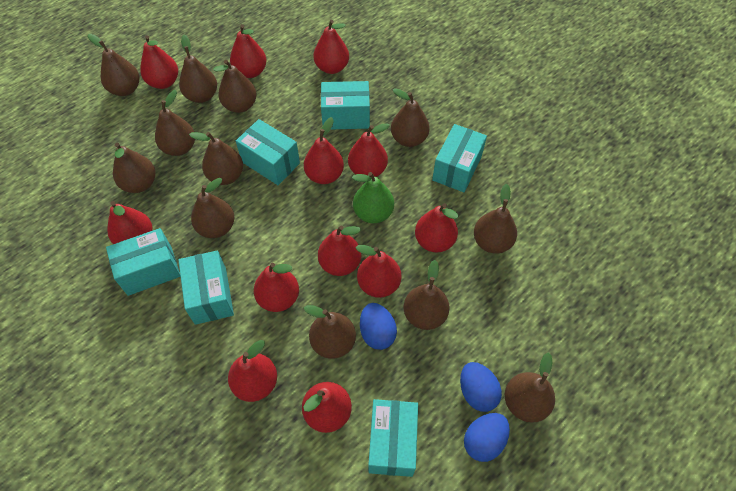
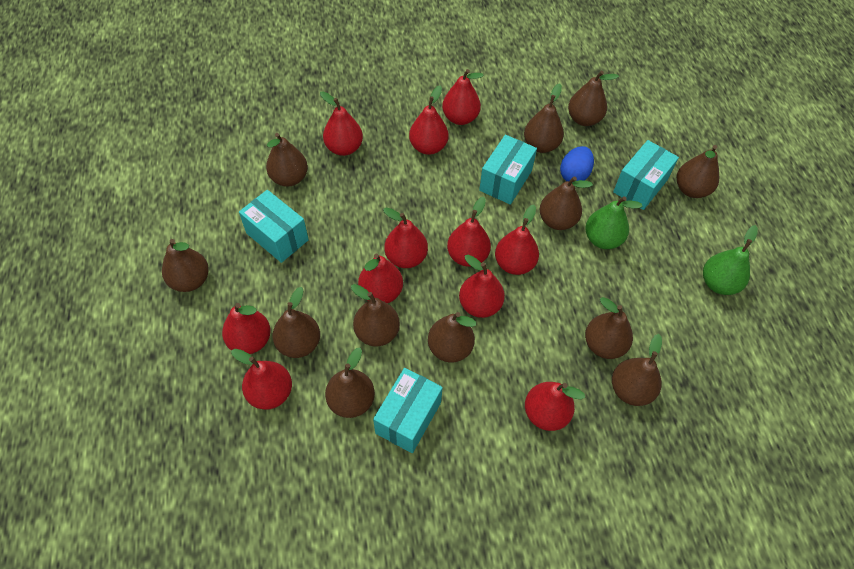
blue egg: 3 -> 1
green pear: 1 -> 2
red pear: 12 -> 11
turquoise box: 6 -> 4

